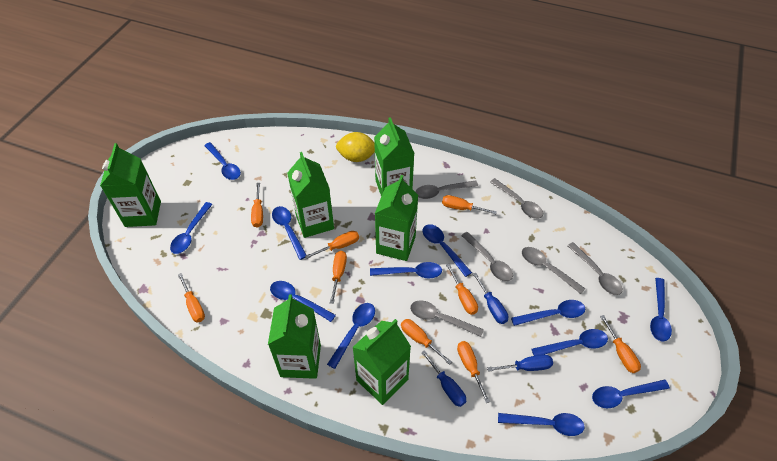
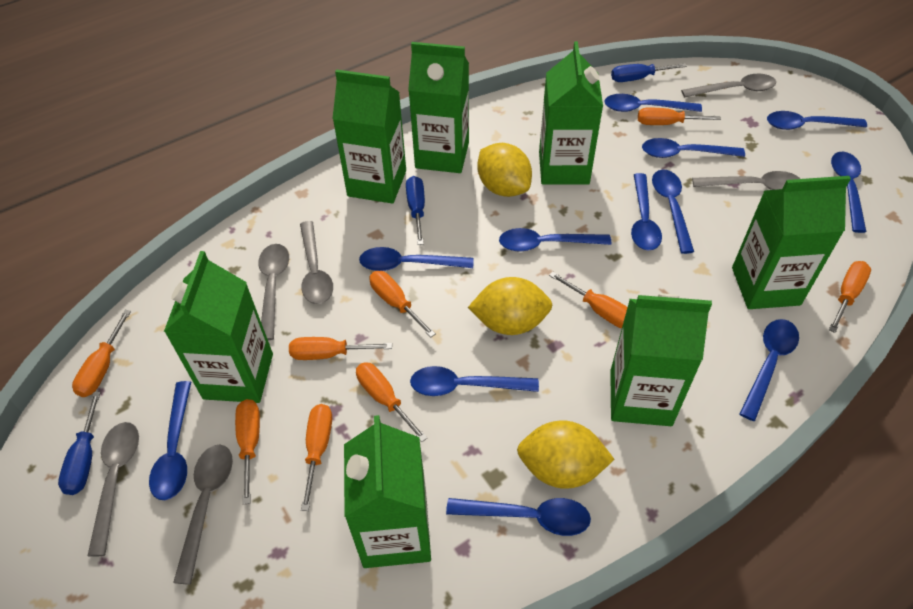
green carton: 6 -> 7
yellow lemon: 1 -> 3

